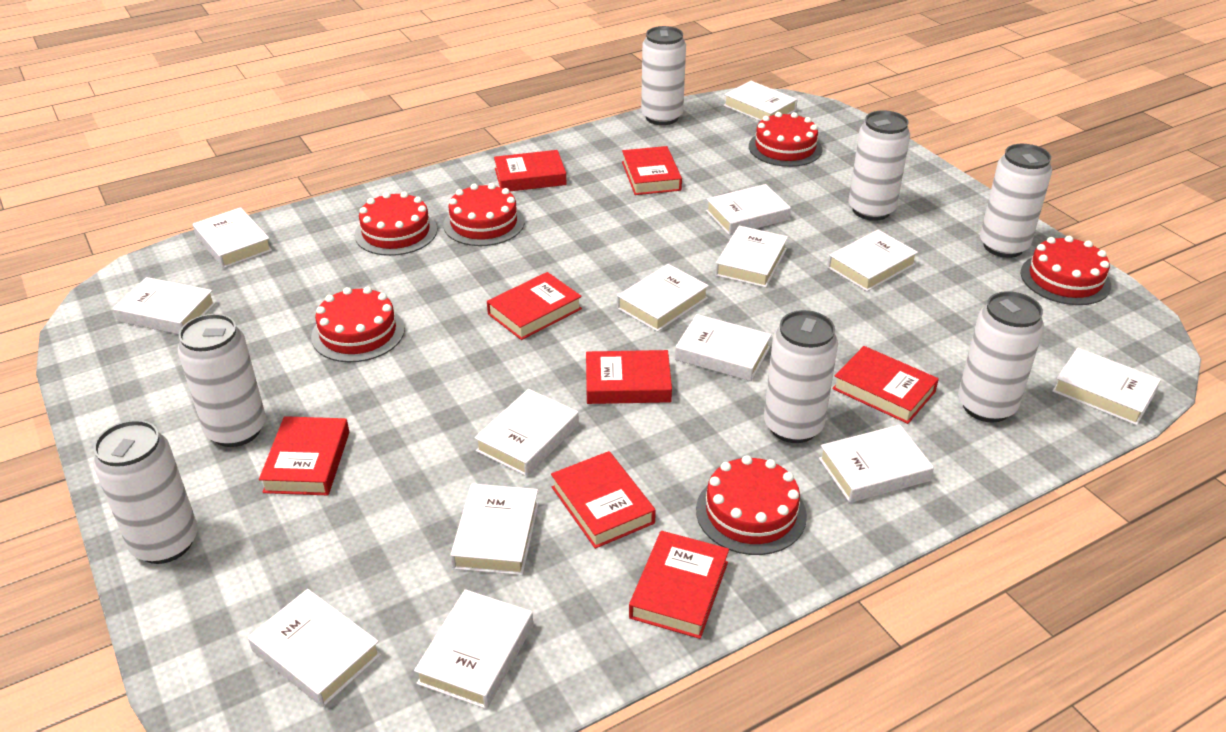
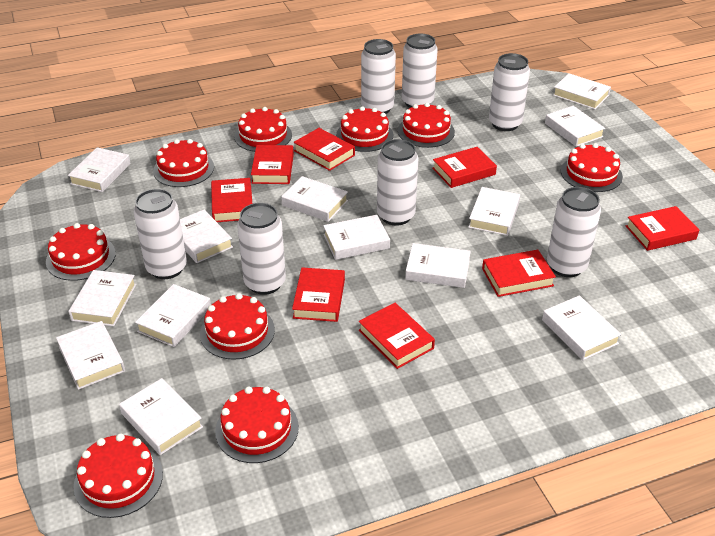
red cake: 6 -> 9
white book: 14 -> 13

